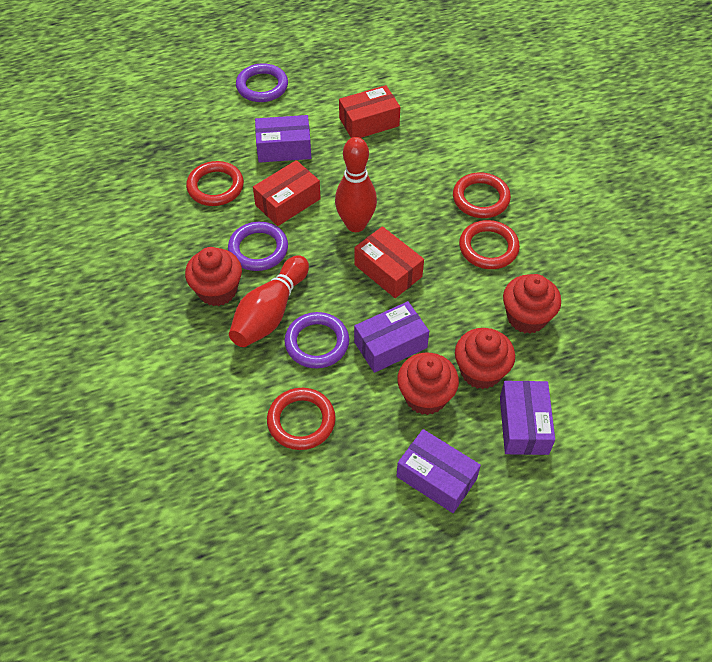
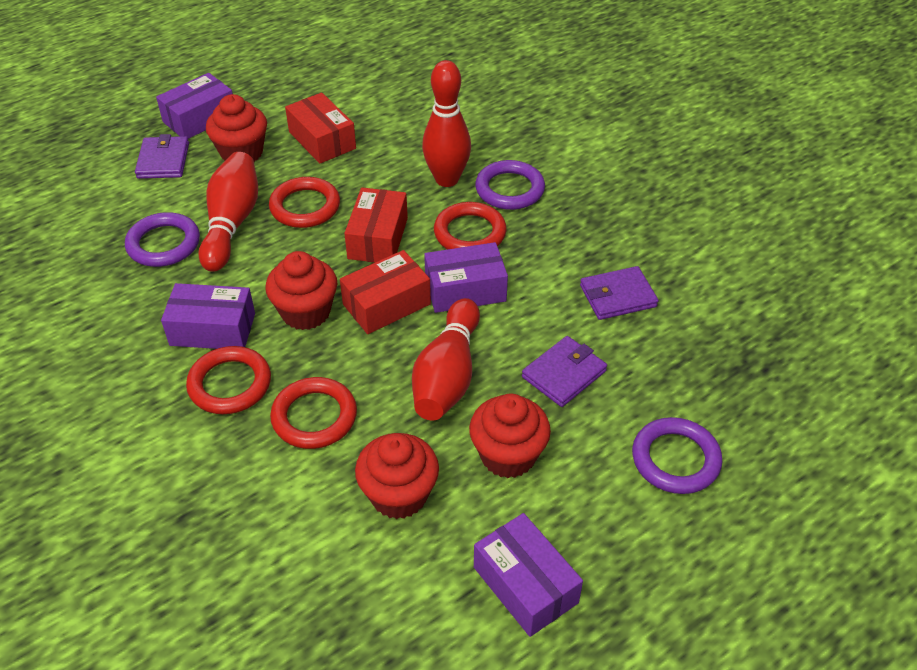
purple wallet: 0 -> 3
red bowling pin: 2 -> 3

